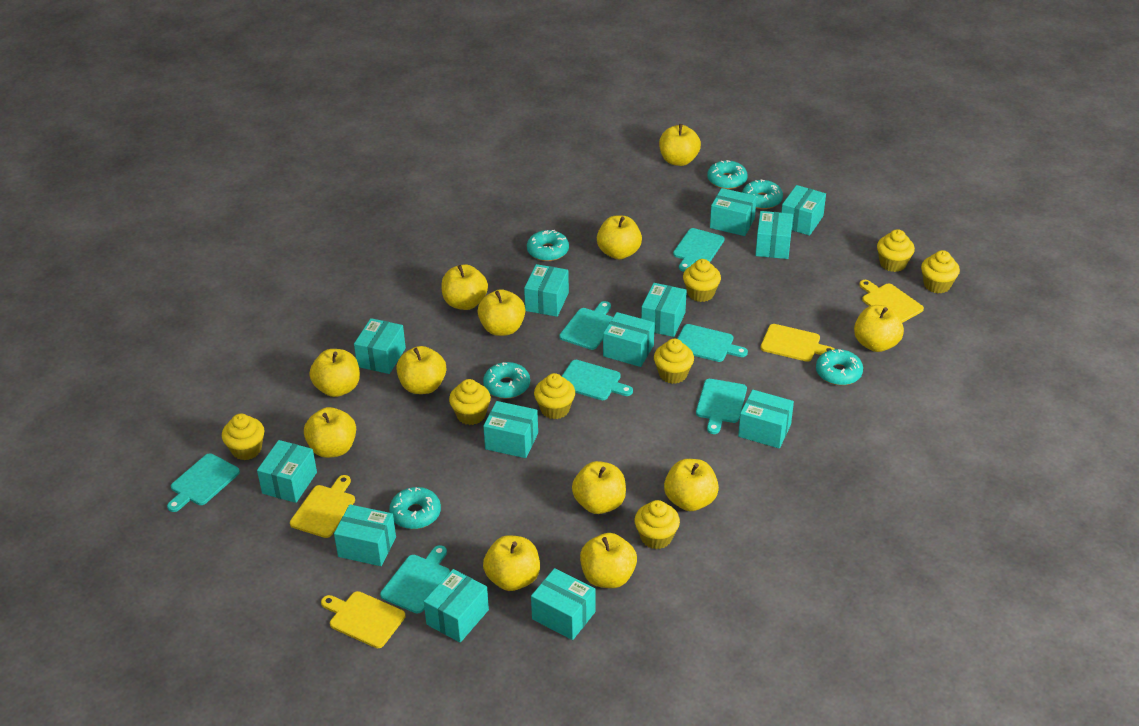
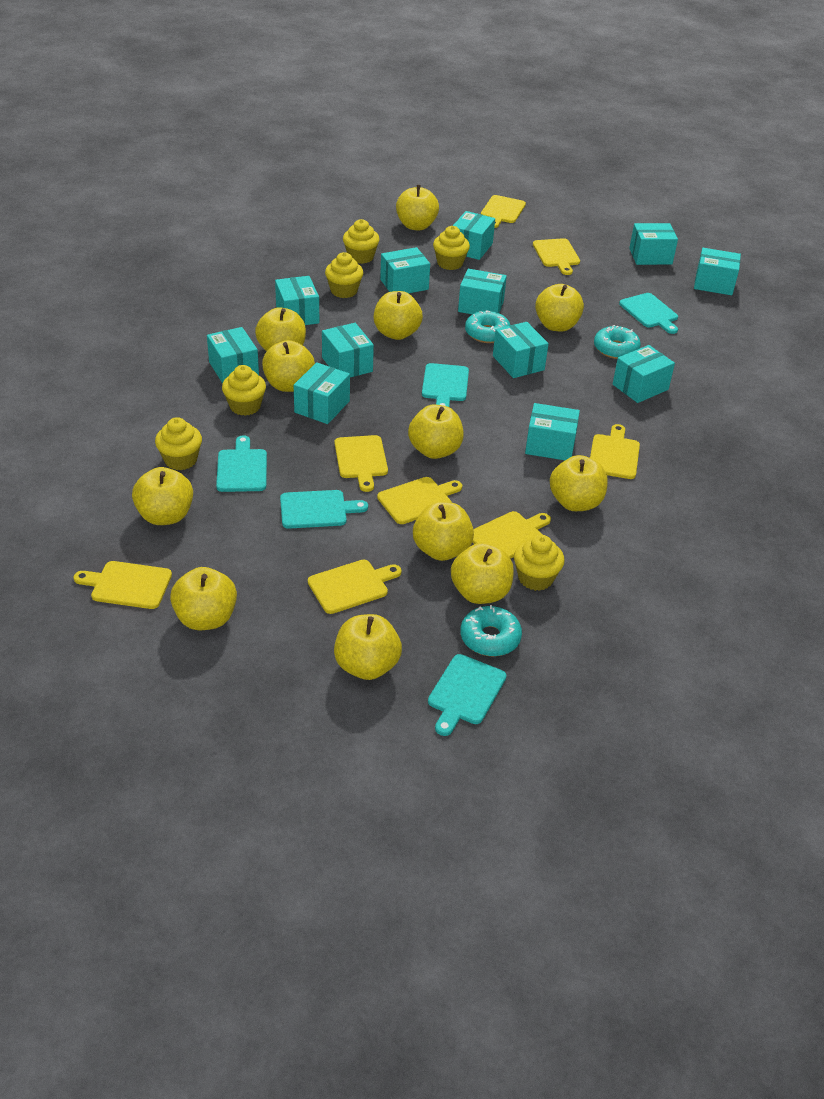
turquoise box: 13 -> 12
turquoise cutting board: 7 -> 5
turquoise donut: 6 -> 3
yellow cupcake: 8 -> 6
yellow cutting board: 4 -> 8

